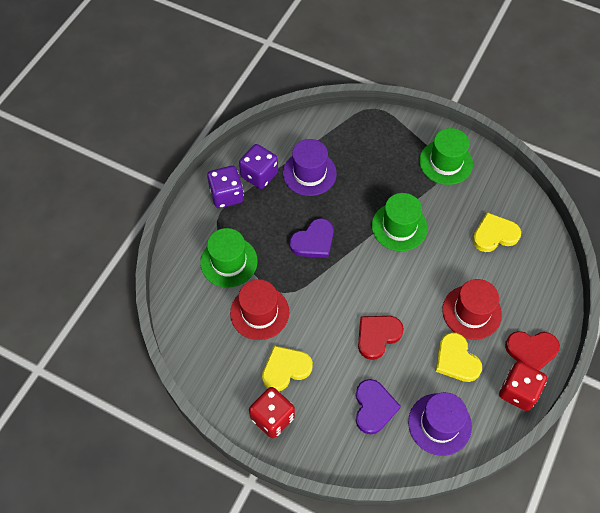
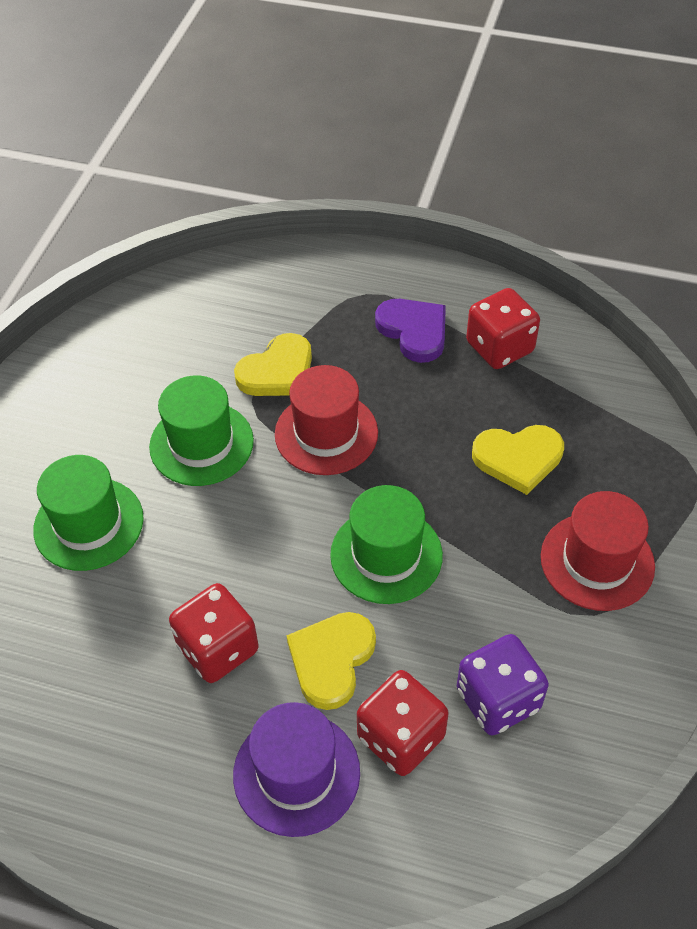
purple dice: 2 -> 1
purple hat: 2 -> 1
purple heart: 2 -> 1
red dice: 2 -> 3
red heart: 2 -> 0

